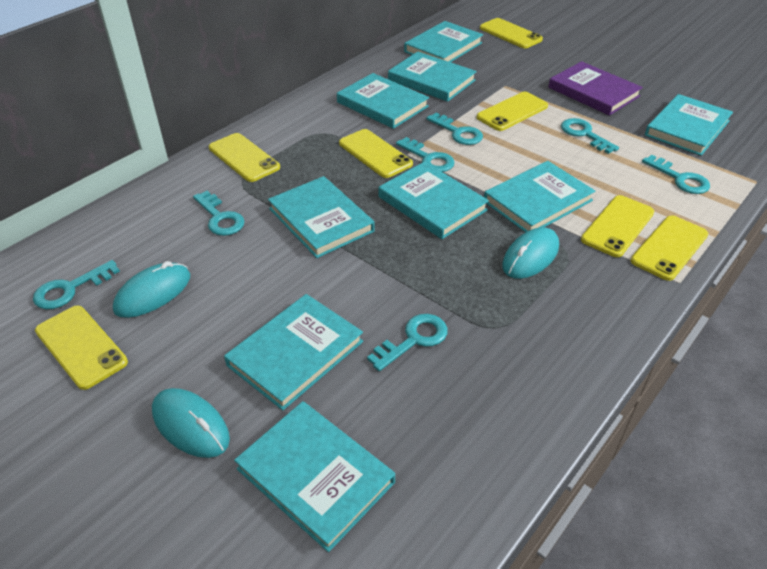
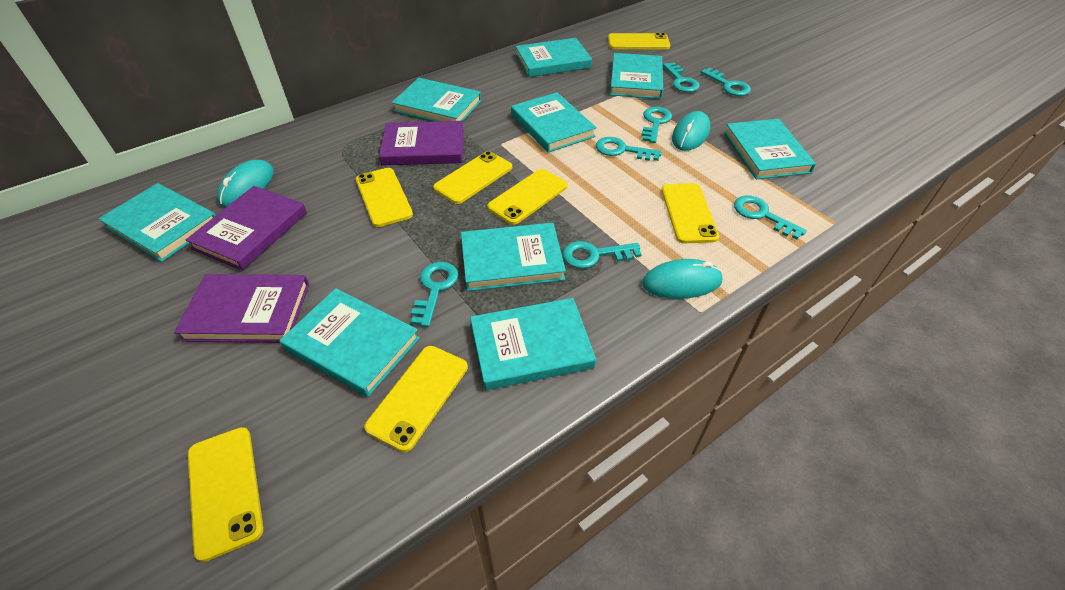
purple book: 1 -> 3

